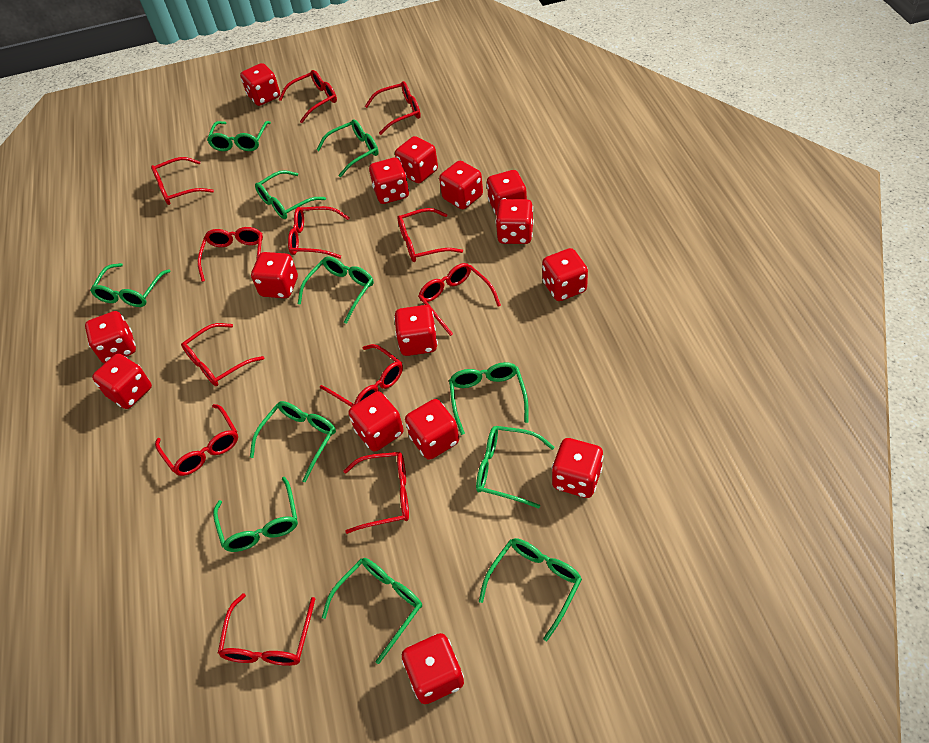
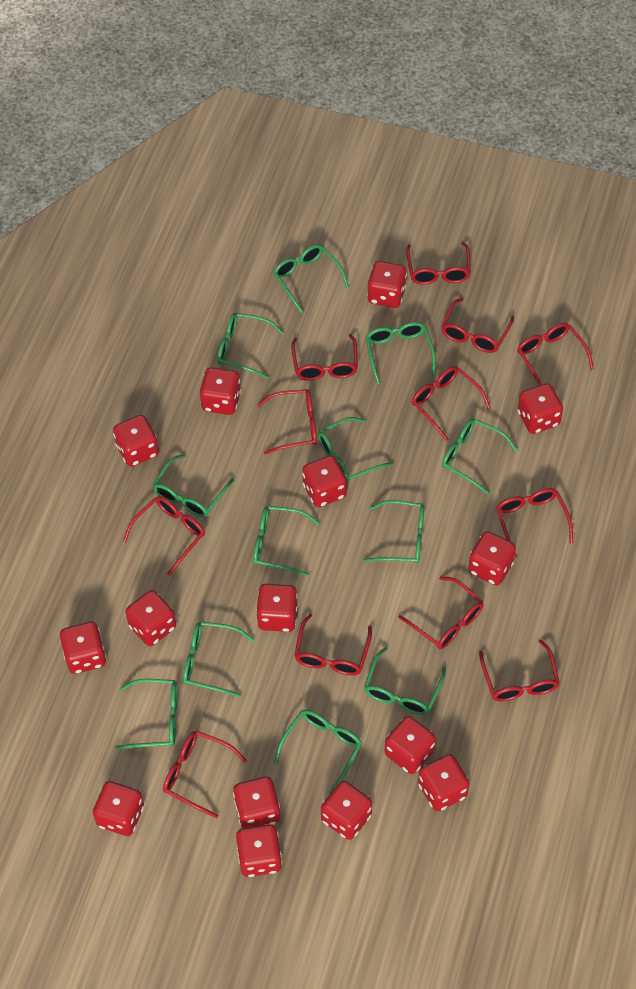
green glasses: 11 -> 12

